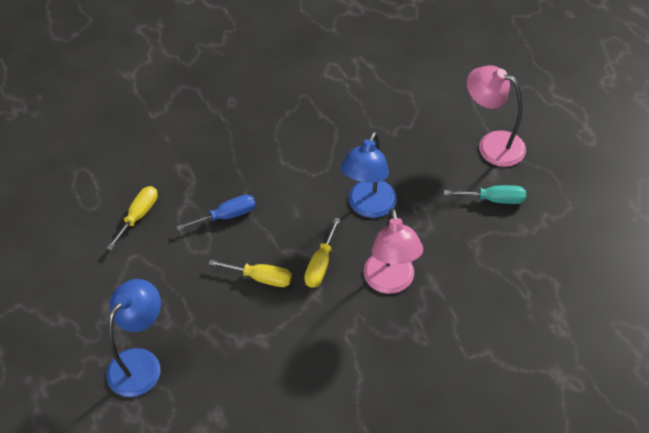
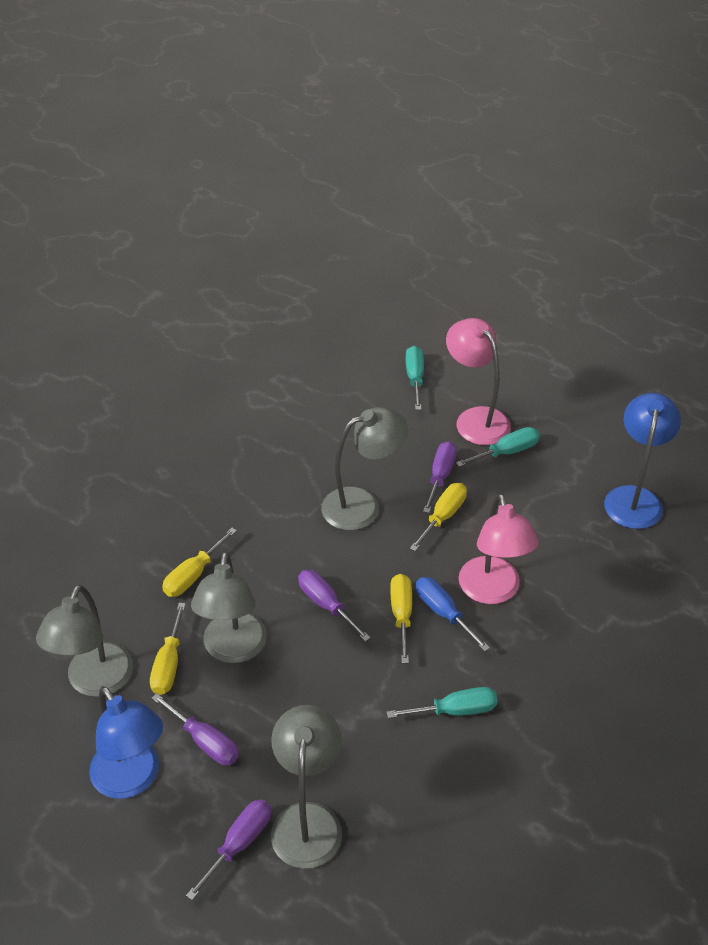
grey lamp: 0 -> 4
purple screwdriver: 0 -> 4
turquoise screwdriver: 1 -> 3
yellow screwdriver: 3 -> 4

